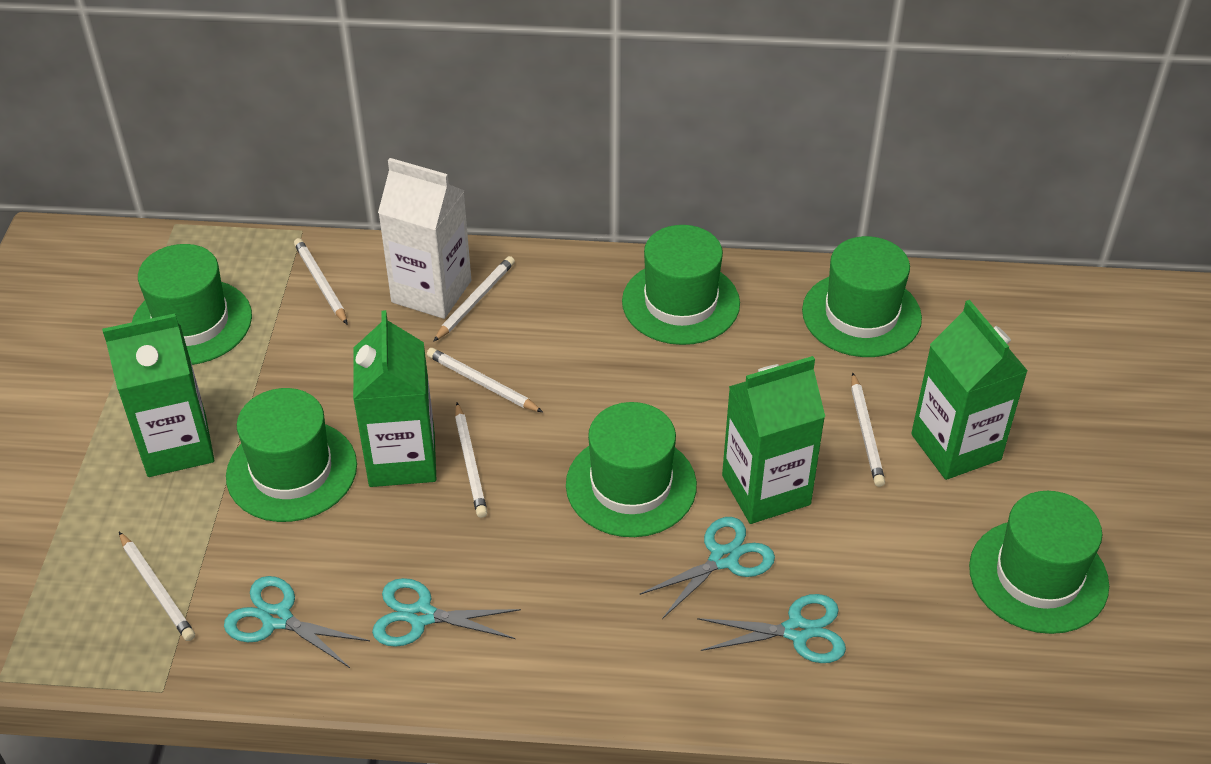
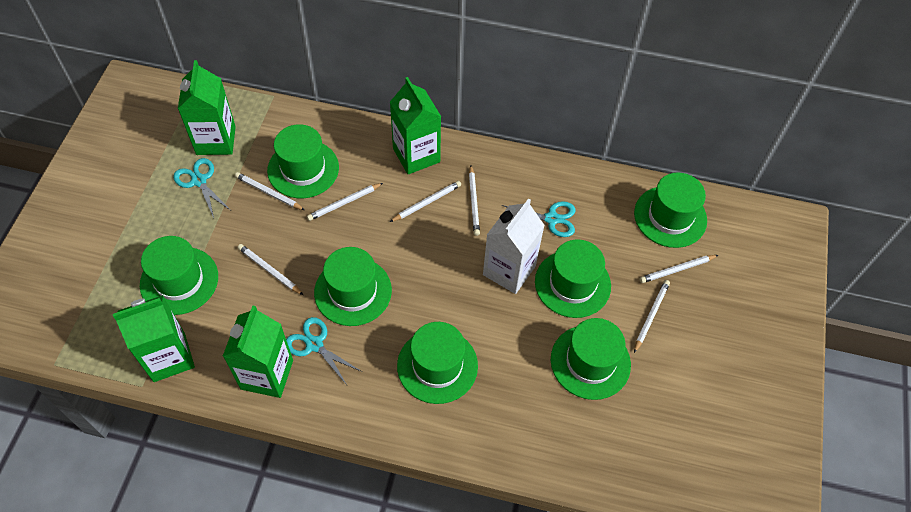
green hat: 6 -> 7
turquoise scissors: 4 -> 3
white pencil: 6 -> 7

